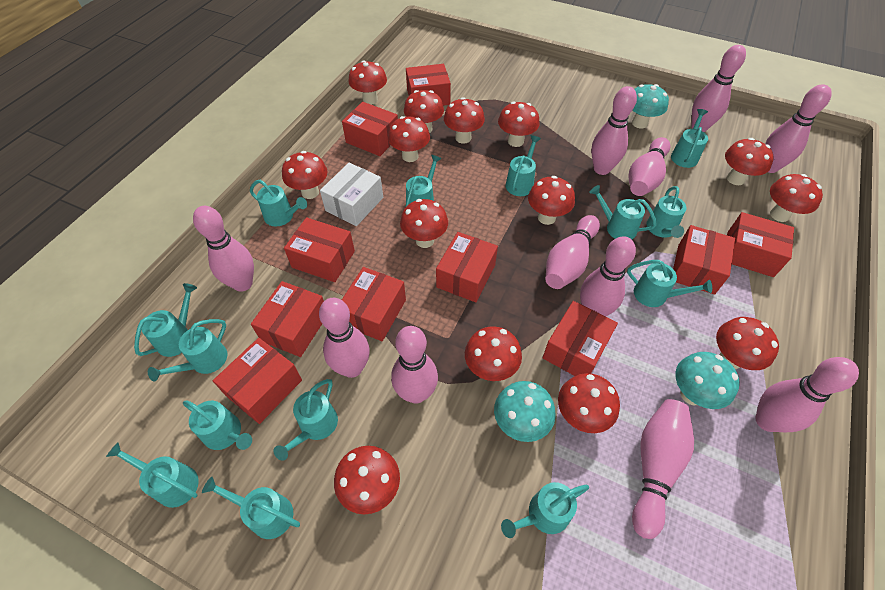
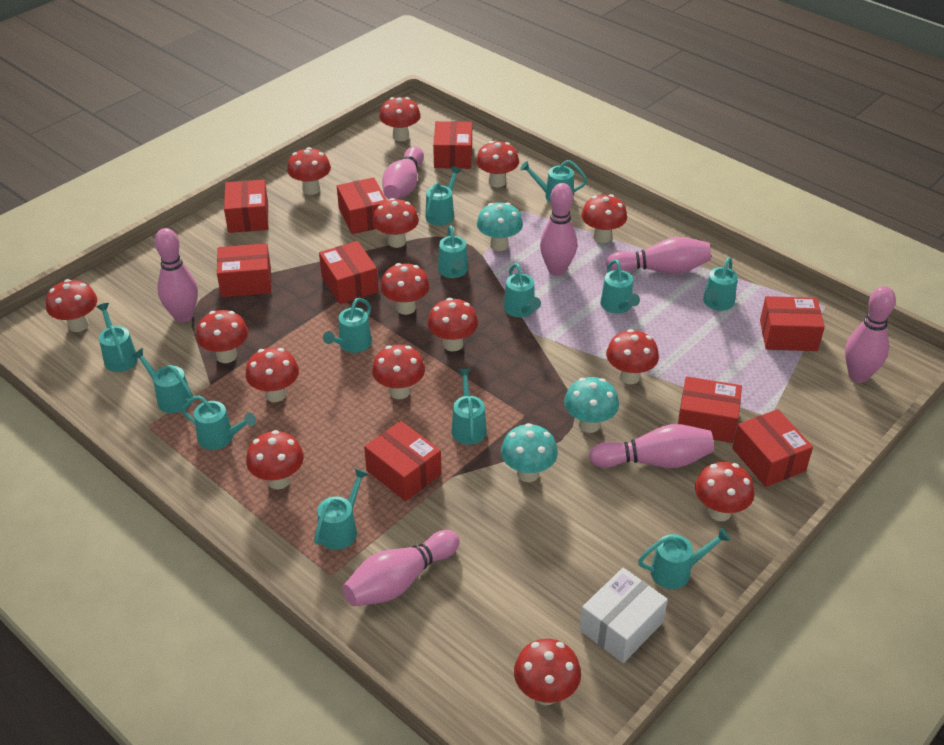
pink bowling pin: 11 -> 7
red box: 10 -> 9
red mushroom: 14 -> 15
turquoise watering can: 14 -> 13

